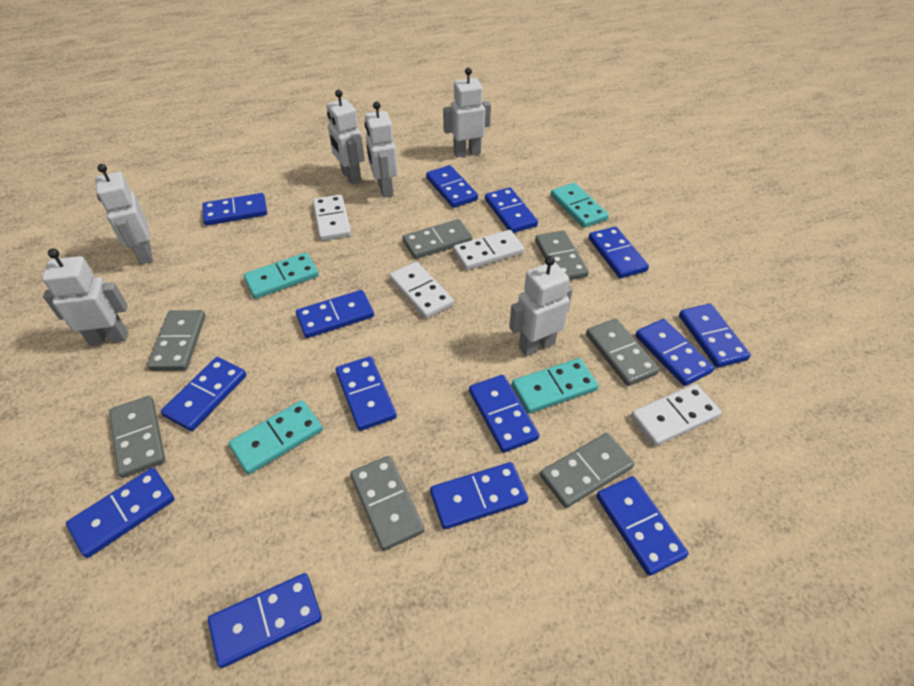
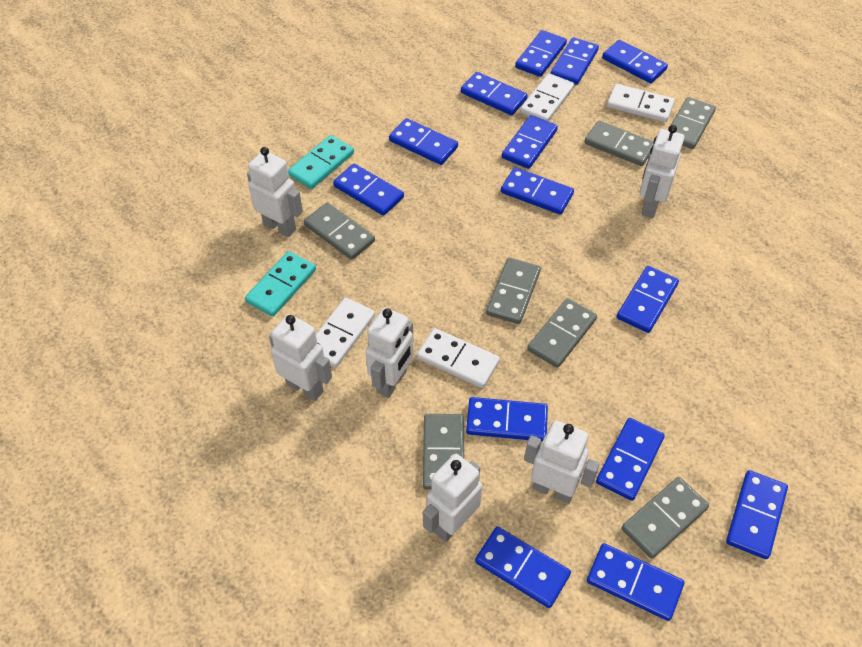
turquoise domino: 4 -> 2

